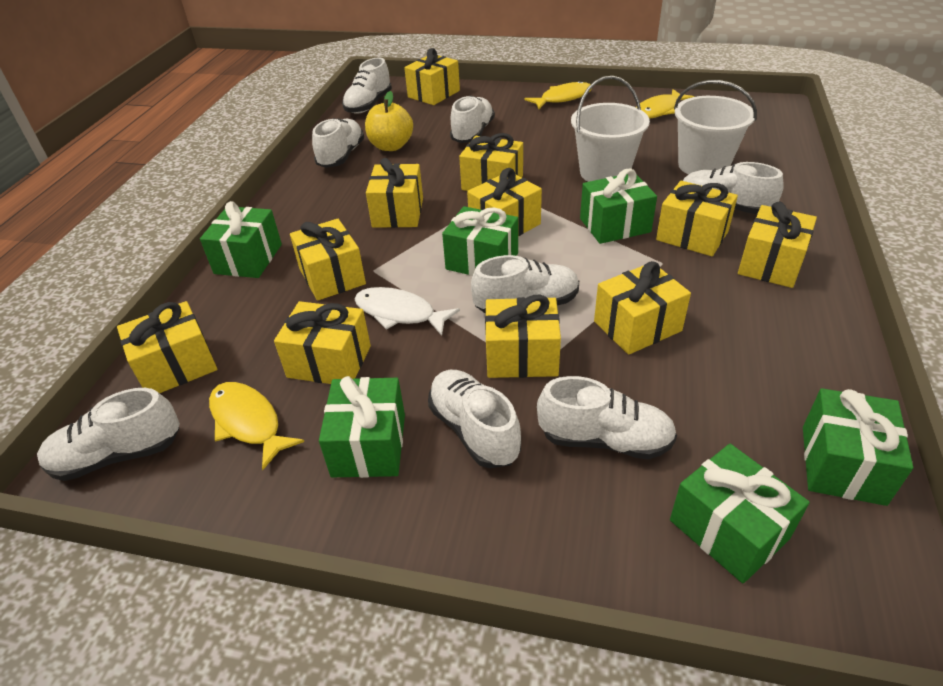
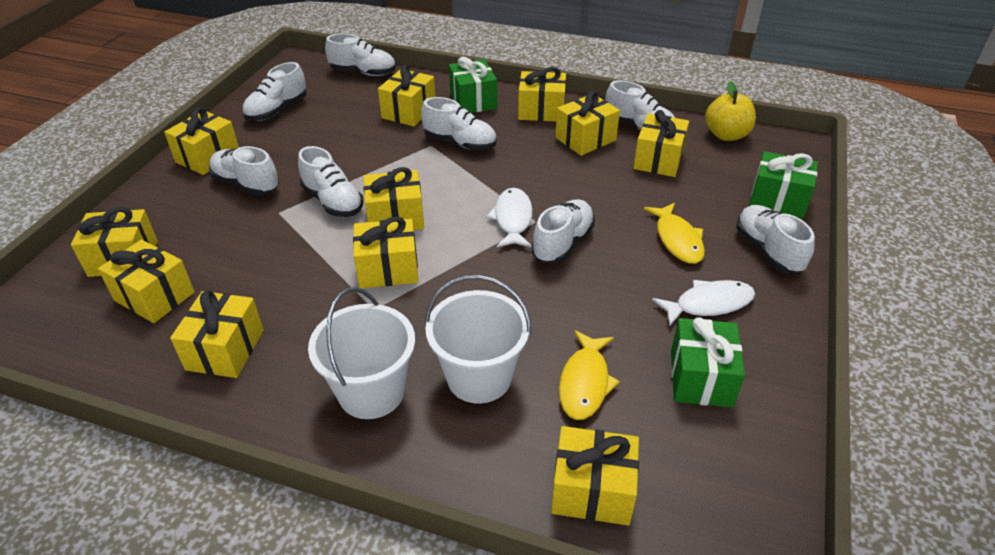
green gift: 6 -> 3
white fish: 1 -> 2
yellow fish: 3 -> 2

